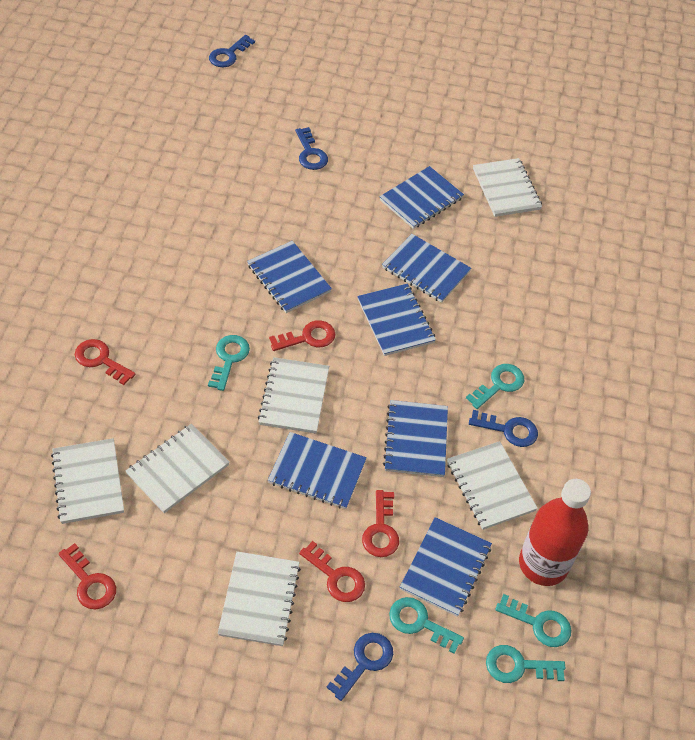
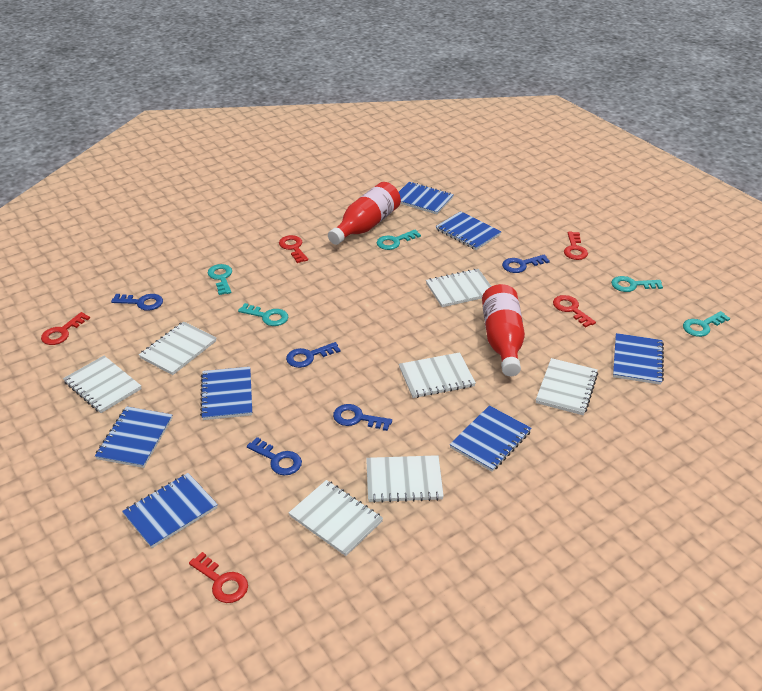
blue key: 4 -> 5
red bottle: 1 -> 2
white notebook: 6 -> 7

